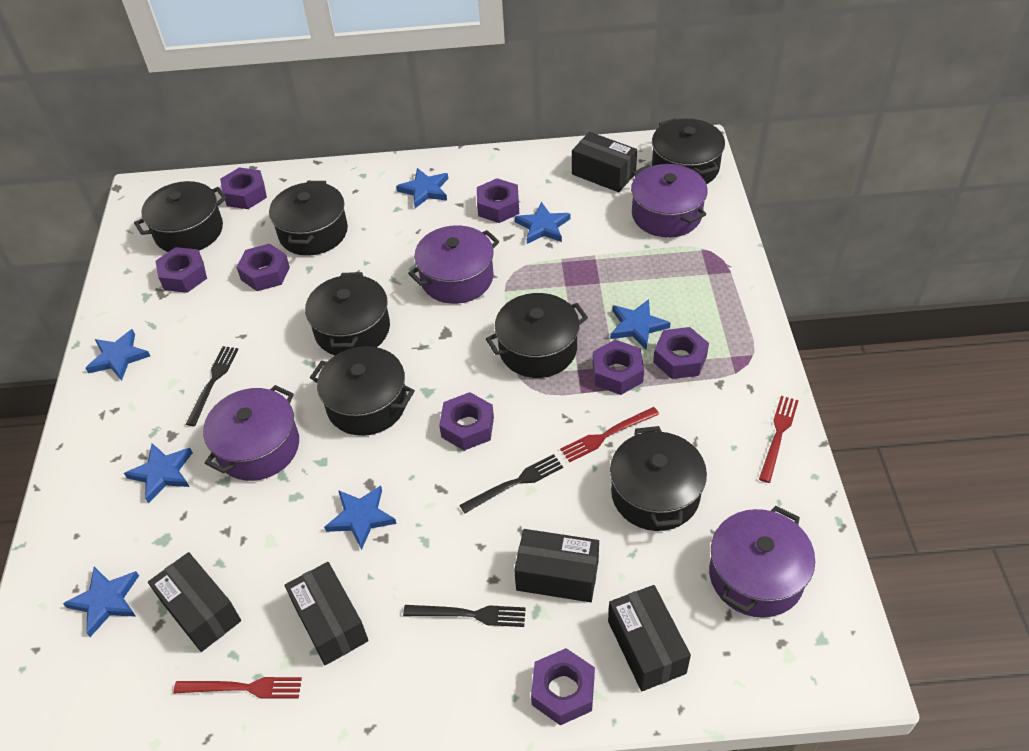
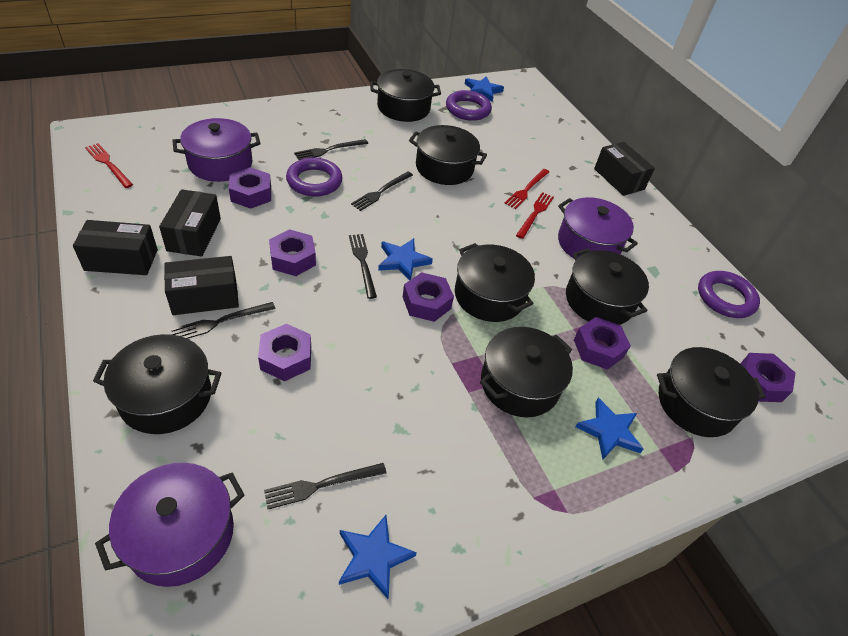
black box: 5 -> 4
black fork: 3 -> 5
blue star: 7 -> 4
purple nut: 8 -> 6
purple pot: 4 -> 3
purple ring: 0 -> 3

